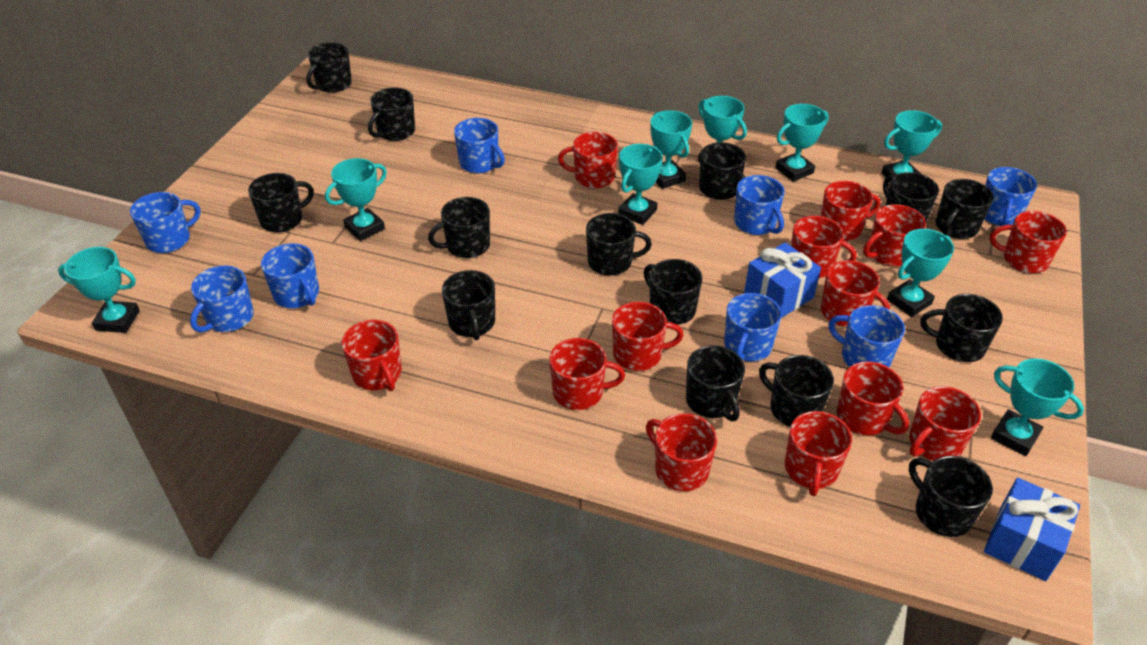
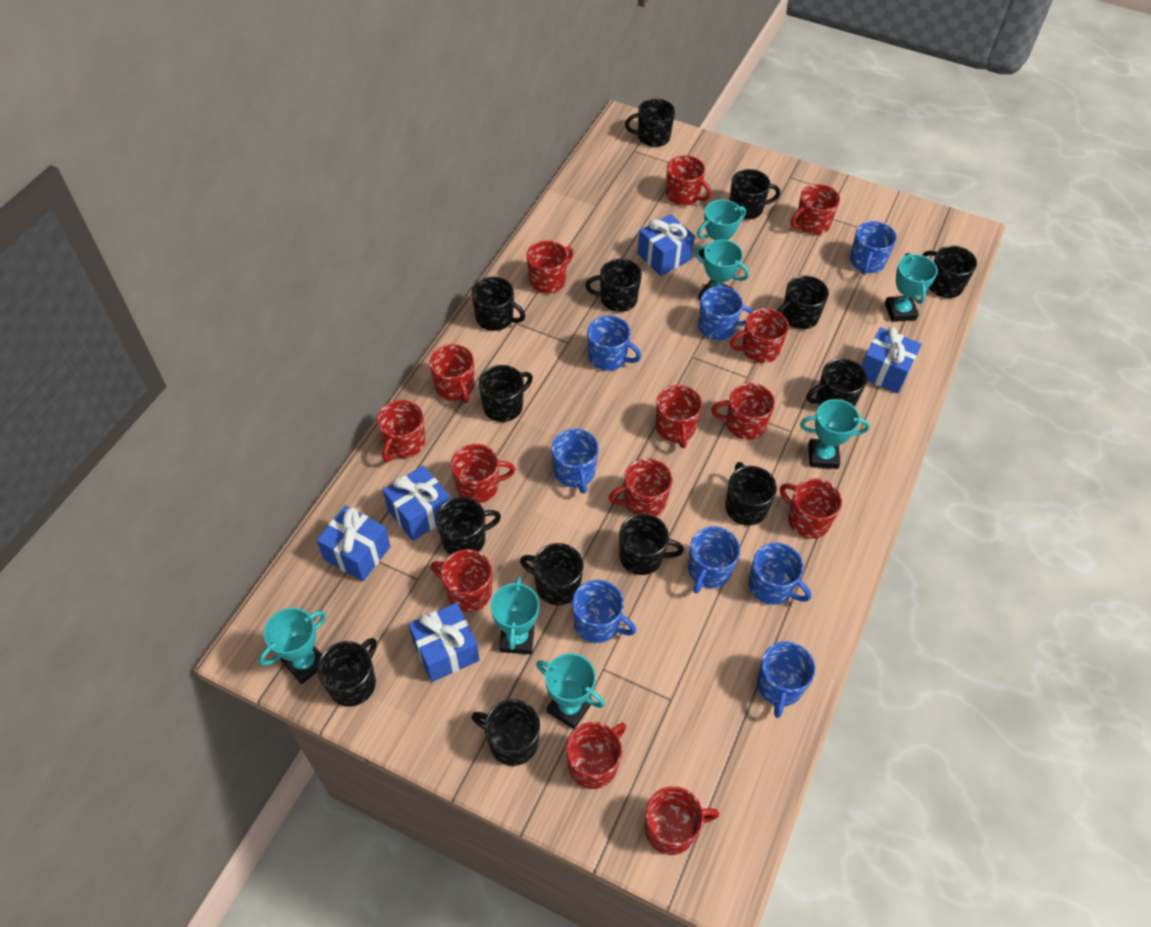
blue gift: 2 -> 5
red mug: 13 -> 14
turquoise trophy: 9 -> 7

